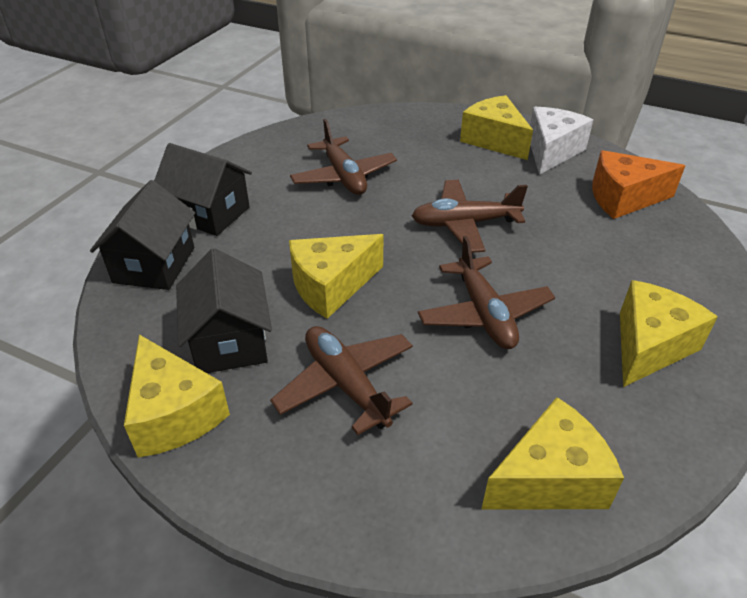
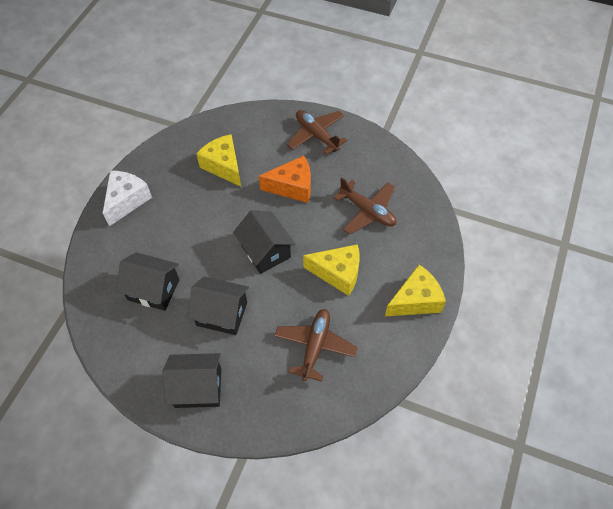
black house: 3 -> 4
brown plane: 4 -> 3
yellow cheese: 5 -> 3

